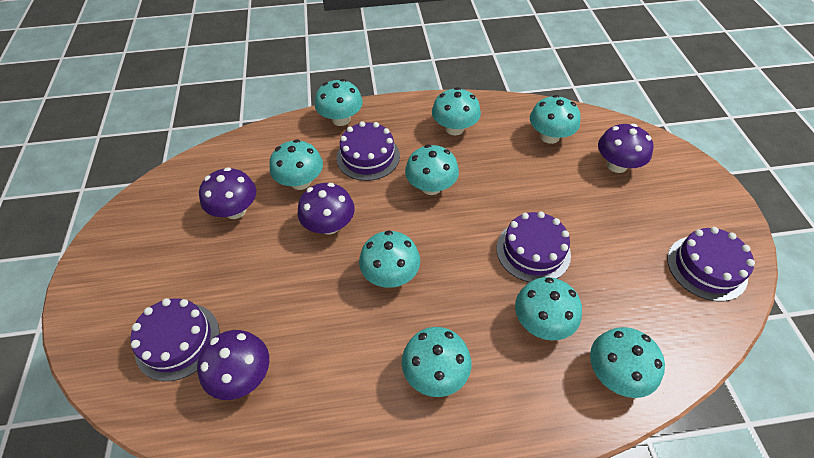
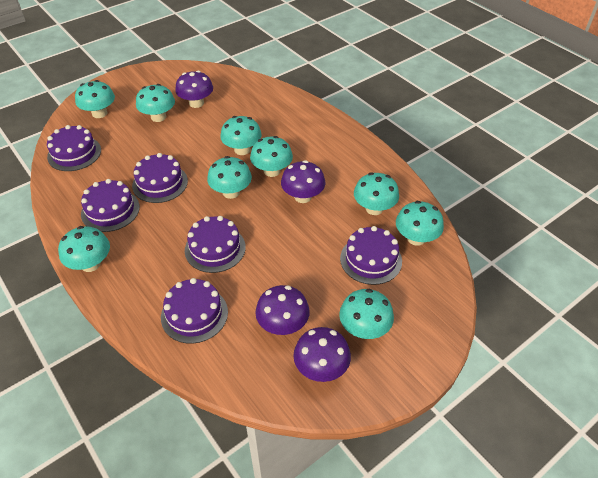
purple cake: 4 -> 6

